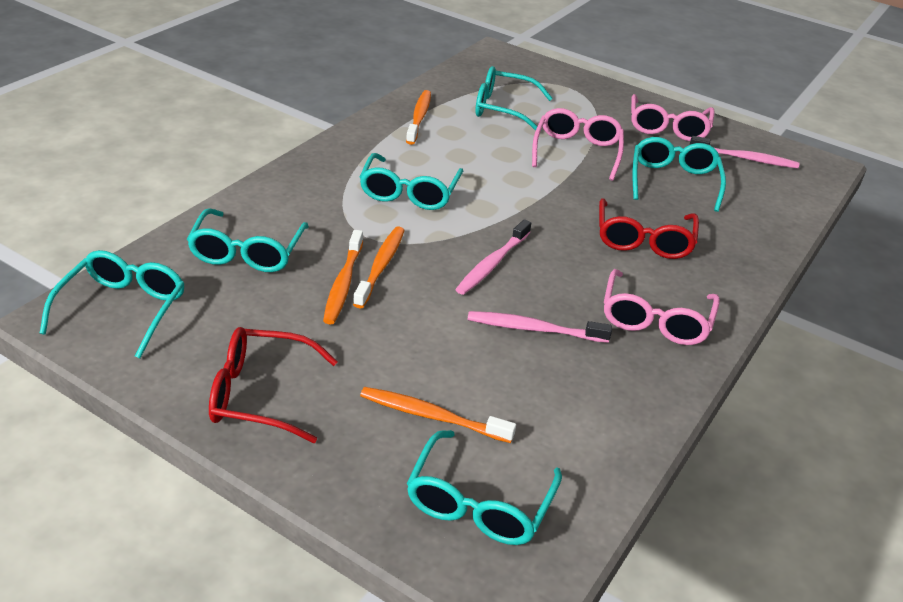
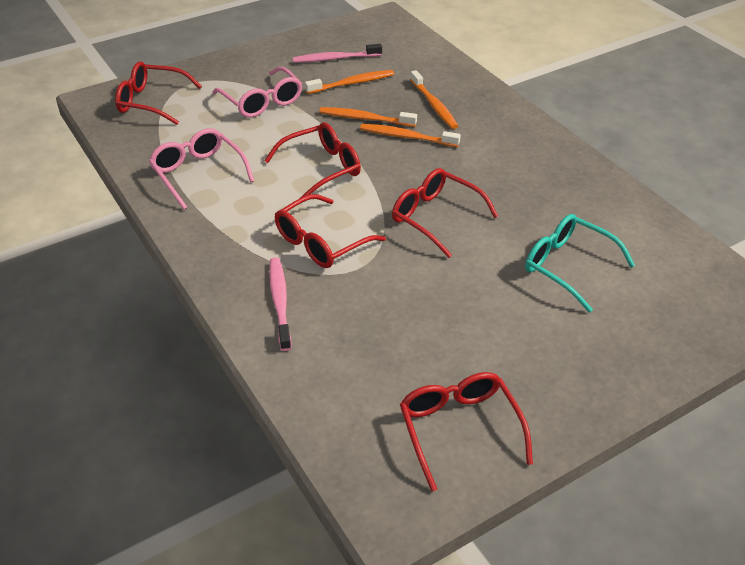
pink glasses: 3 -> 2
pink toothbrush: 3 -> 2
red glasses: 2 -> 5
turquoise glasses: 6 -> 1

